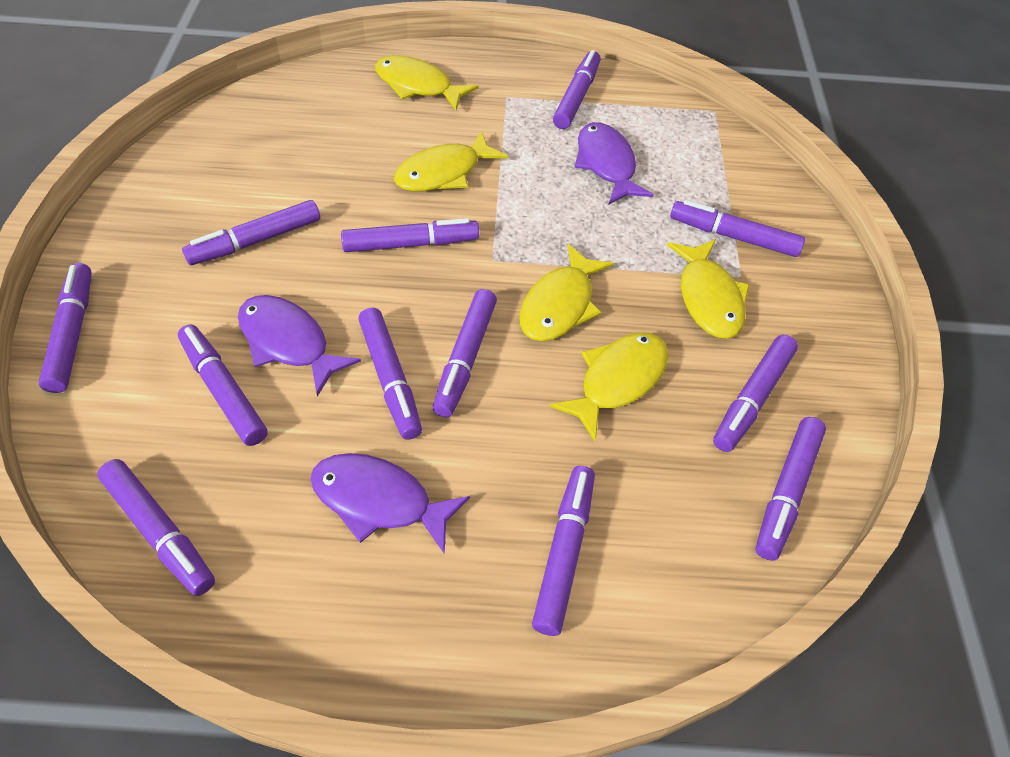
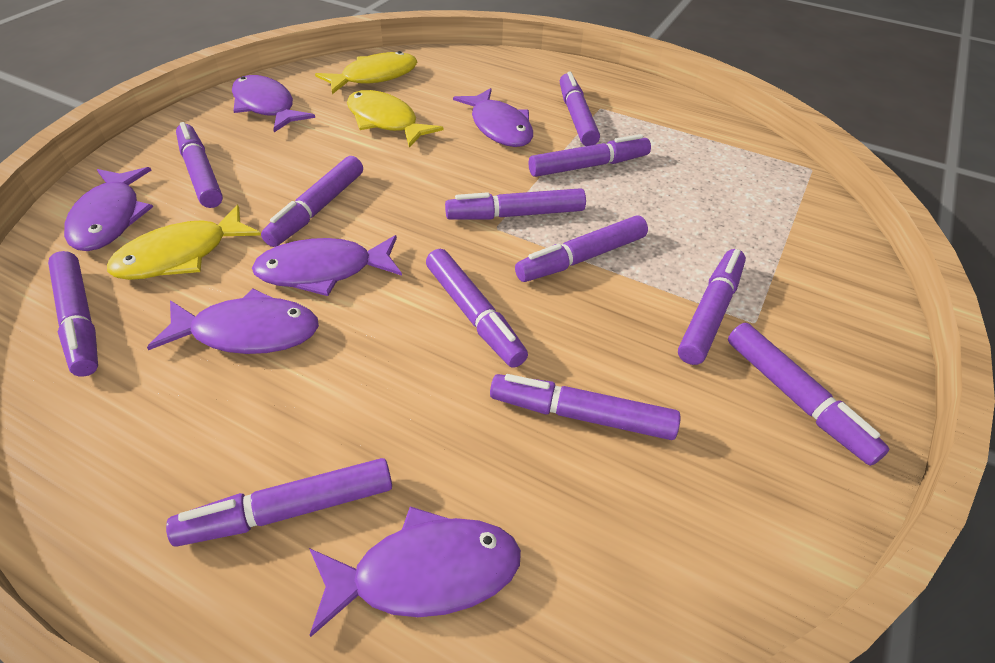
purple fish: 3 -> 6
yellow fish: 5 -> 3

